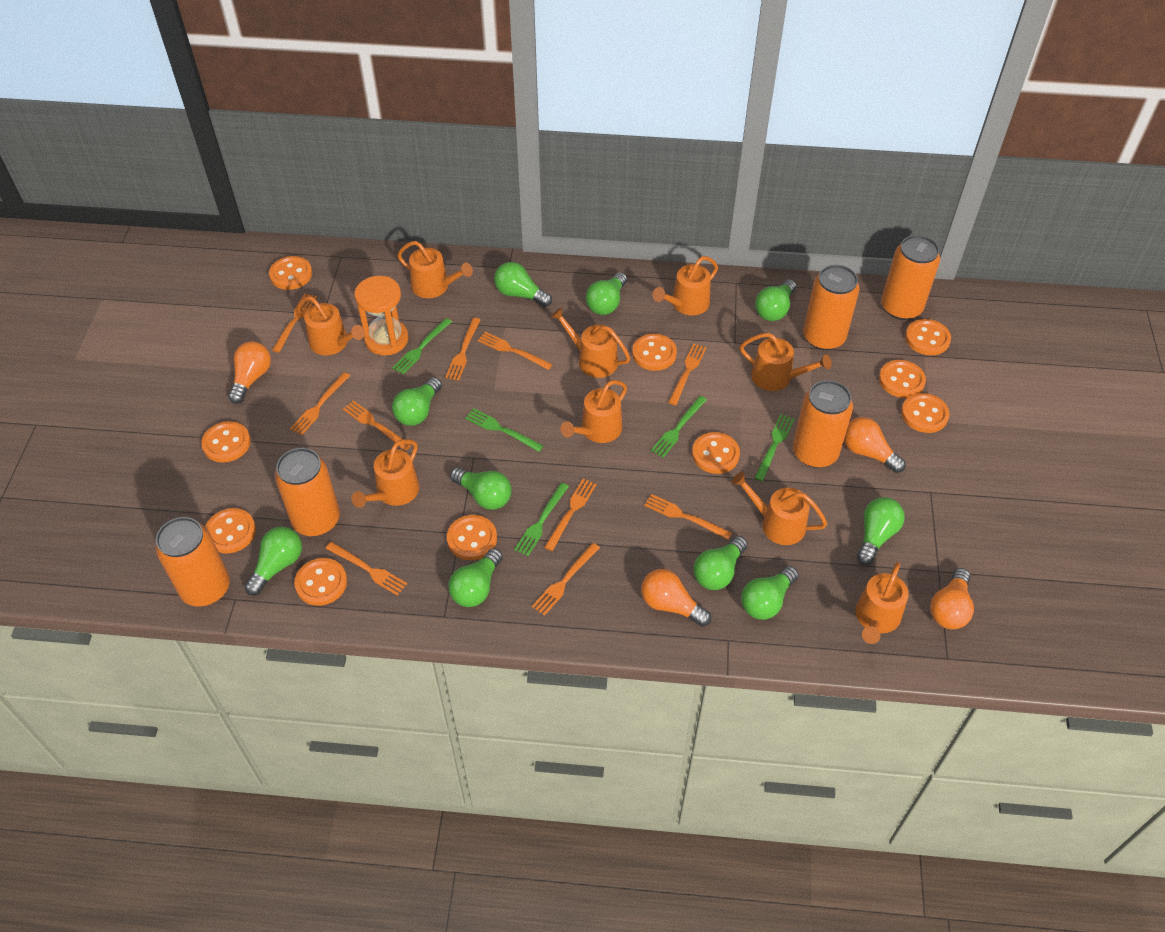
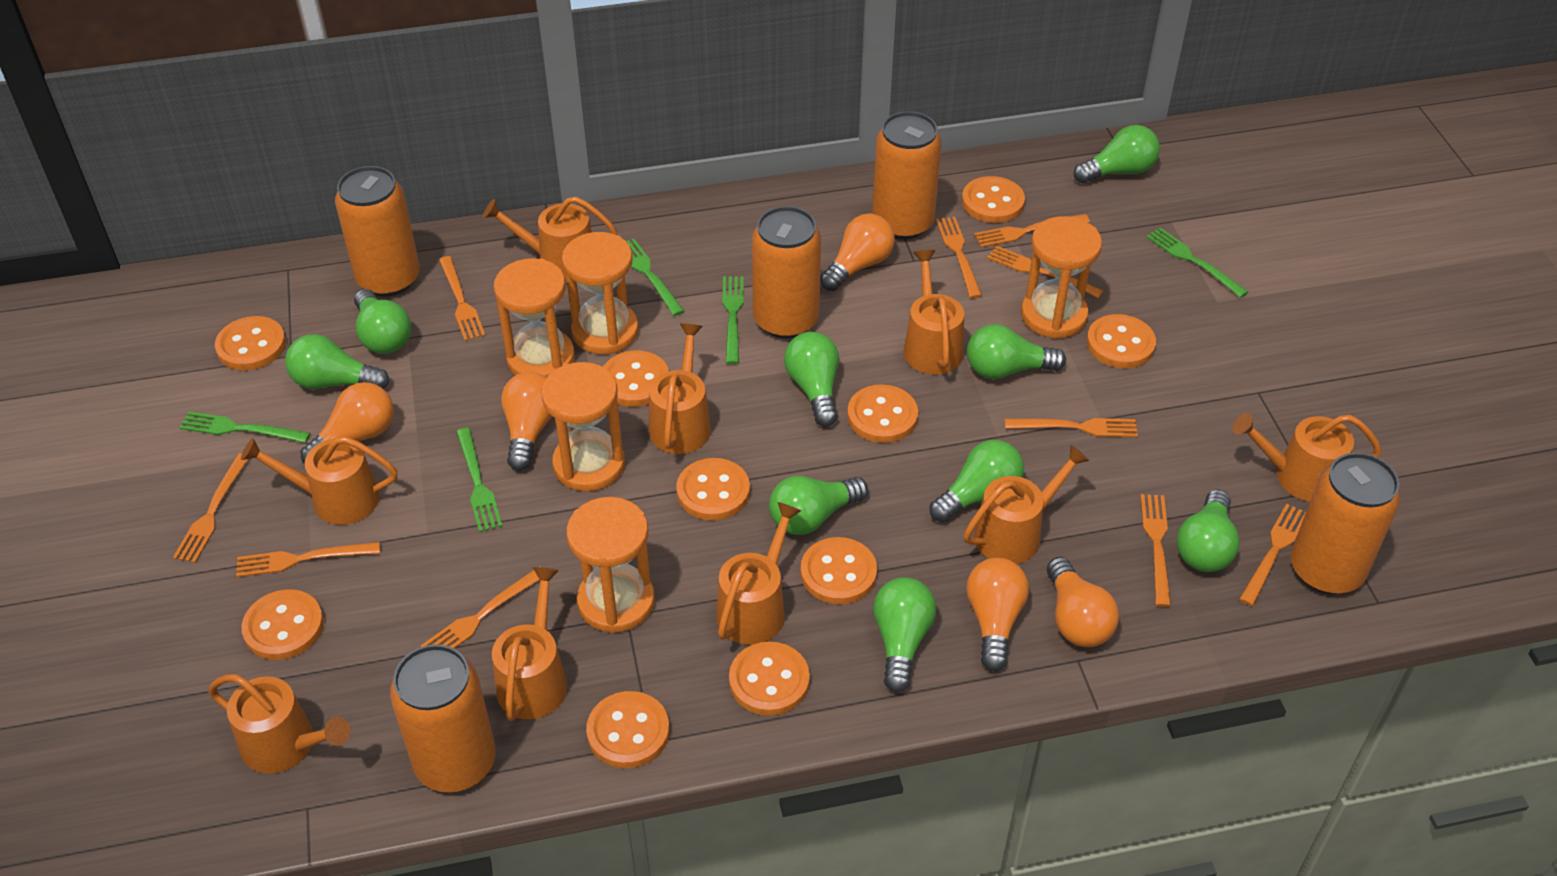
green light bulb: 10 -> 9
orange hourglass: 1 -> 5
orange light bulb: 4 -> 5

